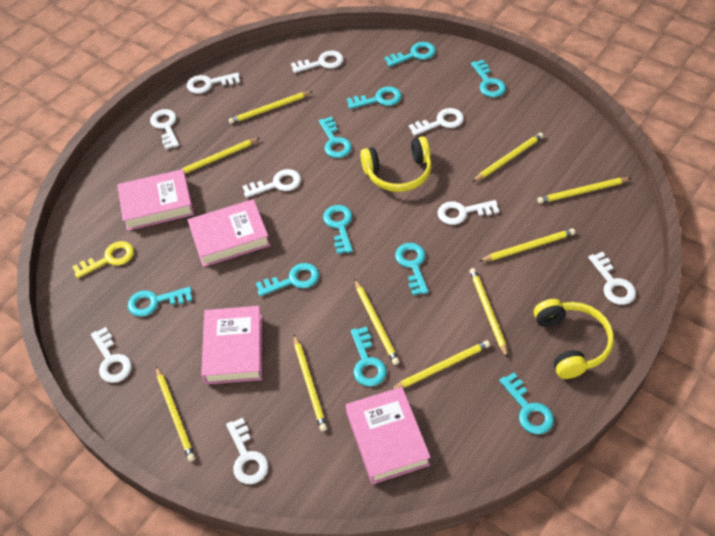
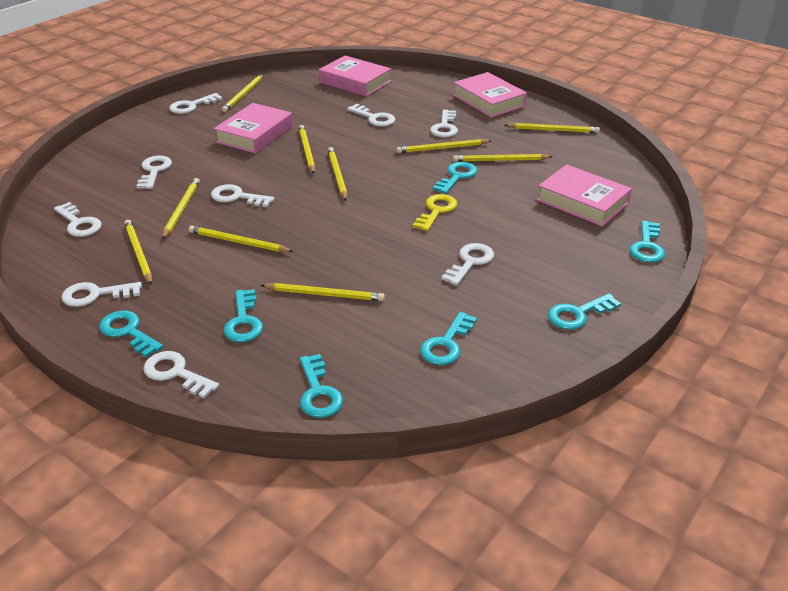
turquoise key: 10 -> 7
yellow headphones: 2 -> 0

